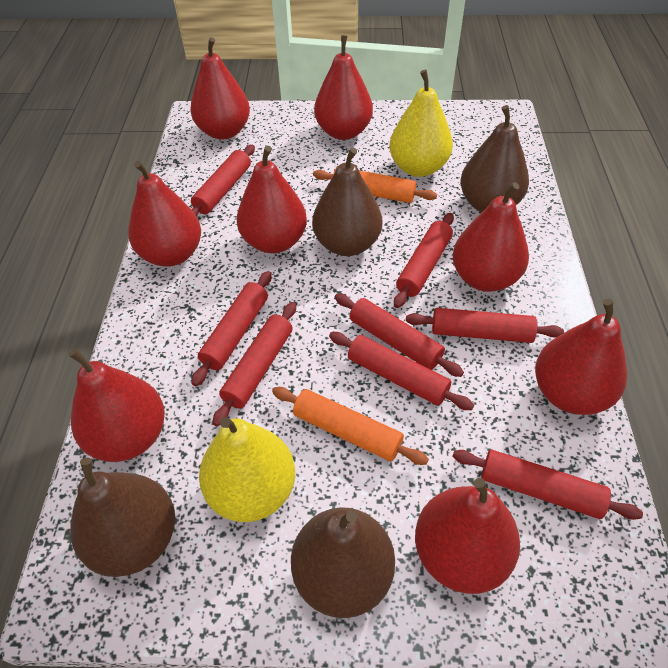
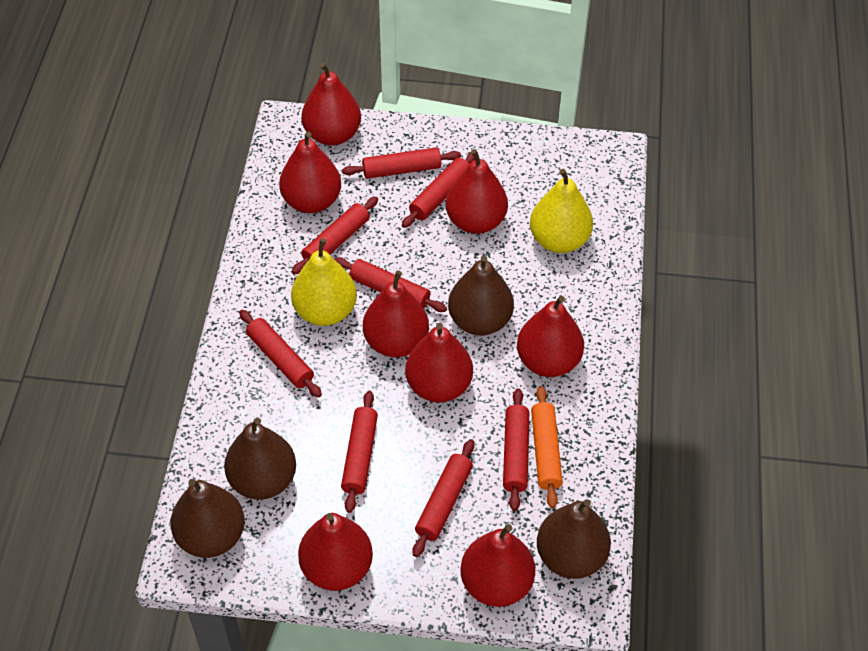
orange rolling pin: 2 -> 1

